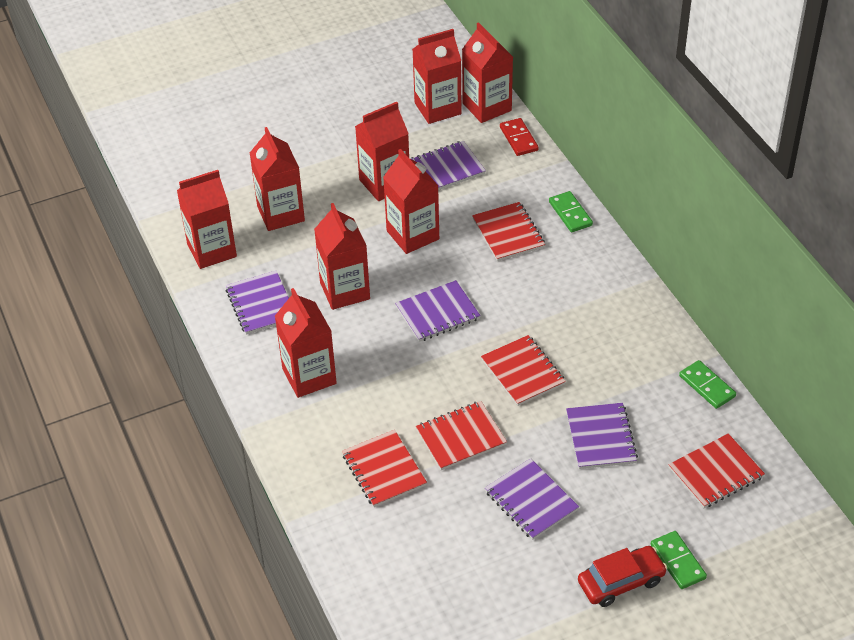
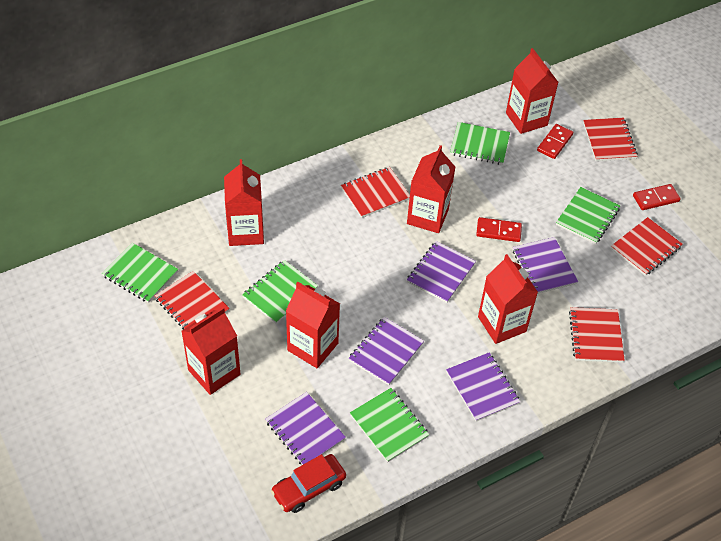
green domino: 3 -> 0
green notebook: 0 -> 5
red carton: 8 -> 6
red domino: 1 -> 3

